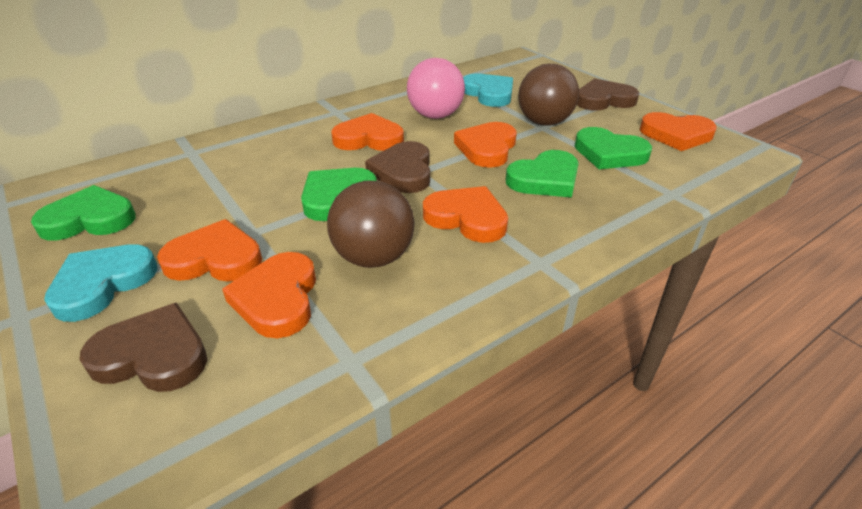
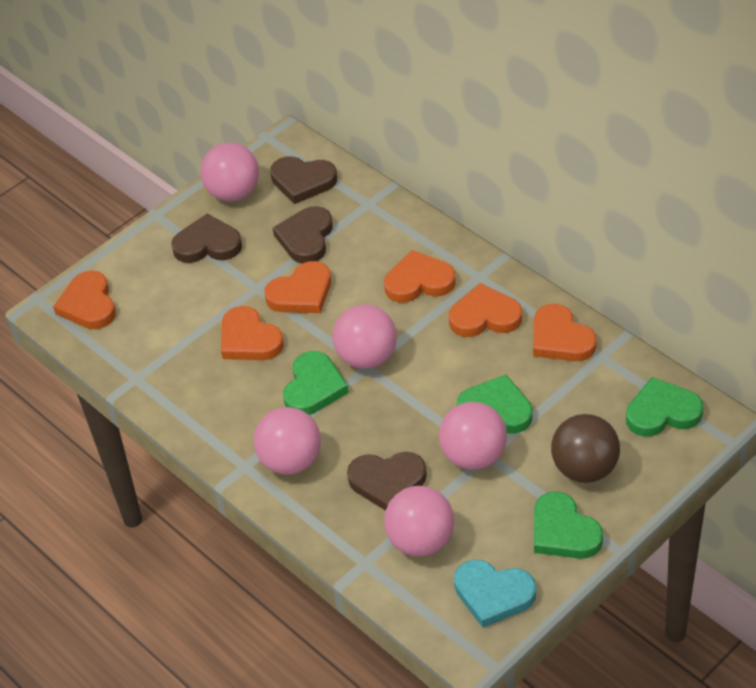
brown ball: 2 -> 1
brown heart: 3 -> 4
pink ball: 1 -> 5
turquoise heart: 2 -> 1

